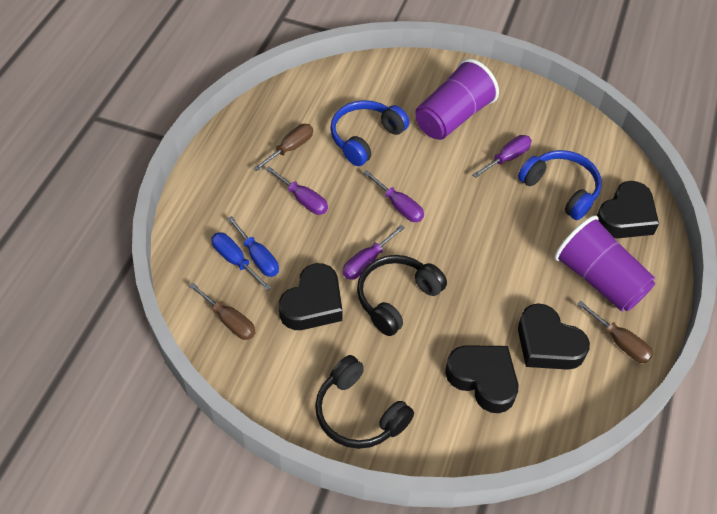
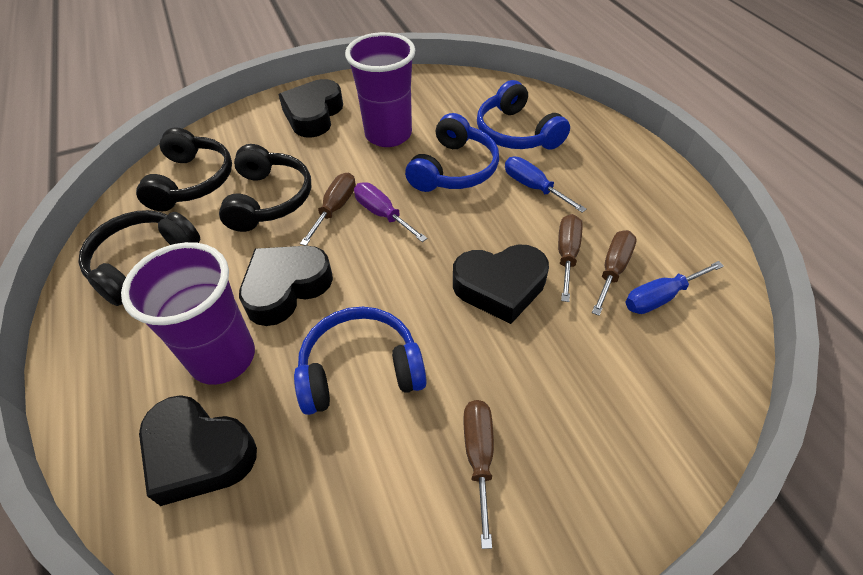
black headphones: 2 -> 3
blue headphones: 2 -> 3
brown screwdriver: 3 -> 4
purple screwdriver: 4 -> 1

